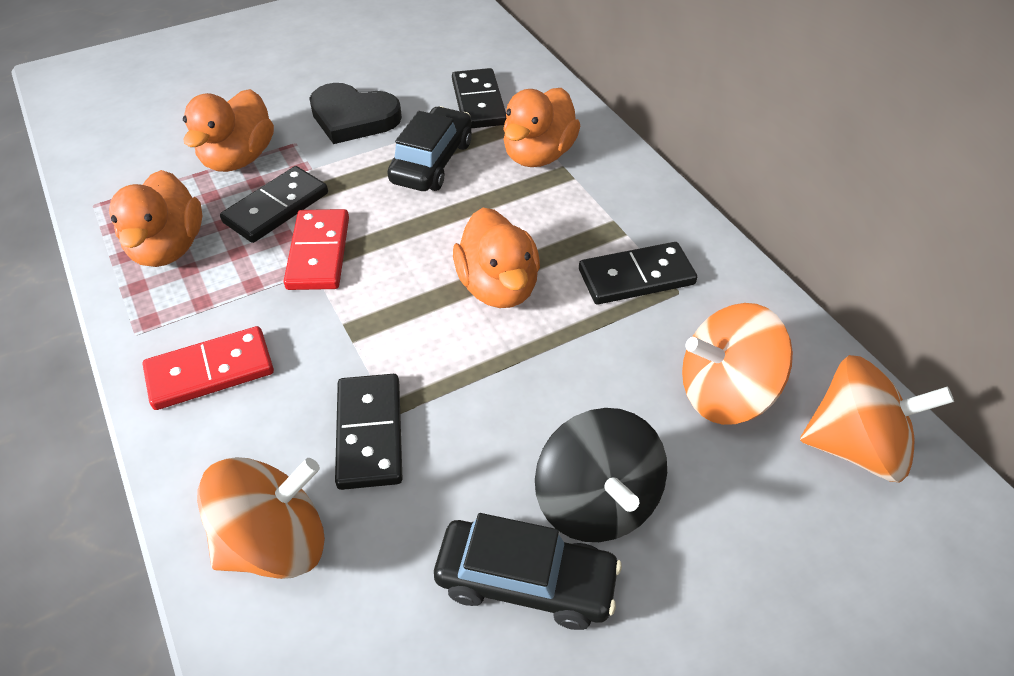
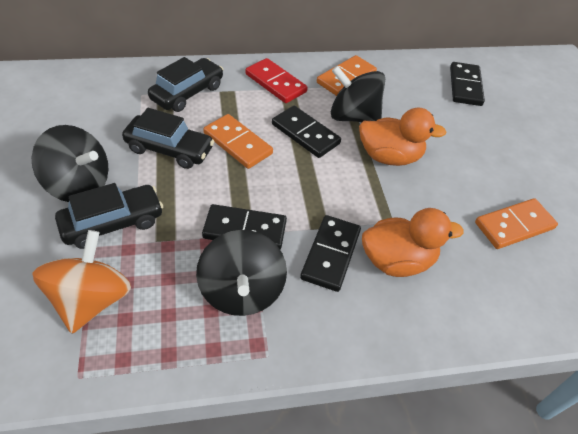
black car: 2 -> 3
black heart: 1 -> 0
black spinning top: 1 -> 3
orange domino: 0 -> 3
orange duck: 4 -> 2
orange spinning top: 3 -> 1
red domino: 2 -> 1

